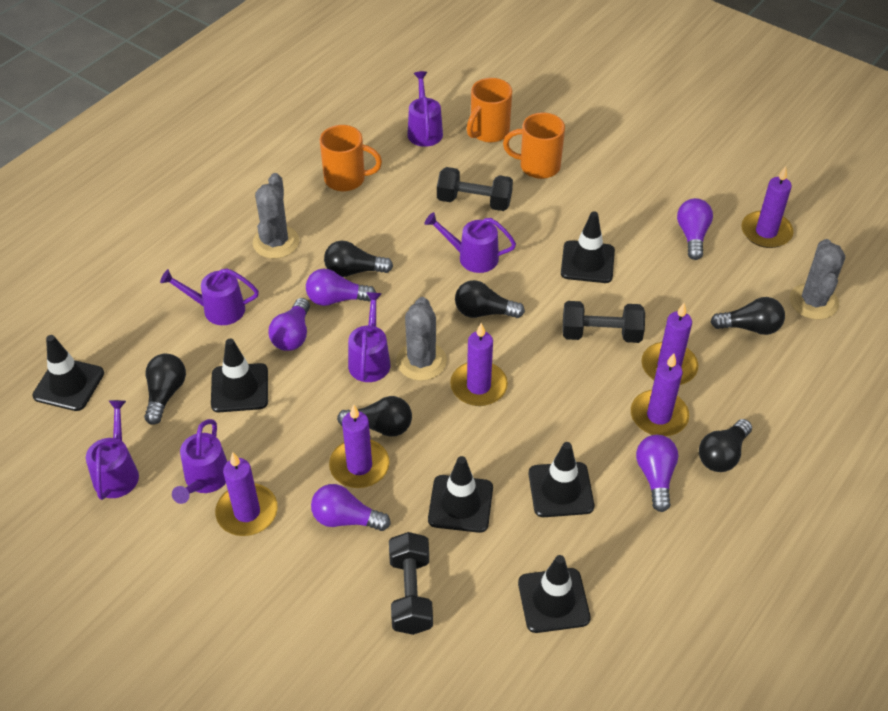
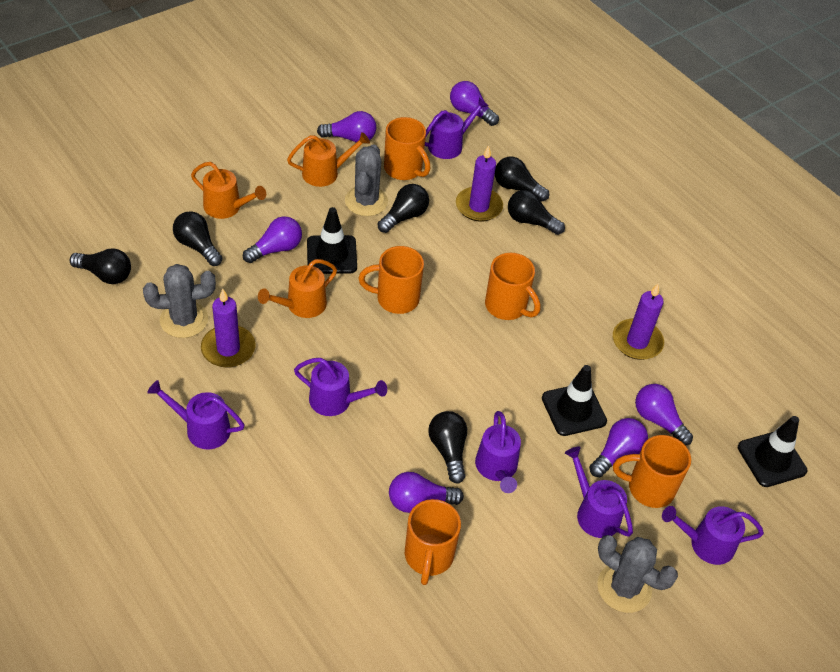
black dumbbell: 3 -> 0
black traffic cone: 6 -> 3
orange mug: 3 -> 5
orange watering can: 0 -> 3
purple candle: 6 -> 3
purple light bulb: 5 -> 6

